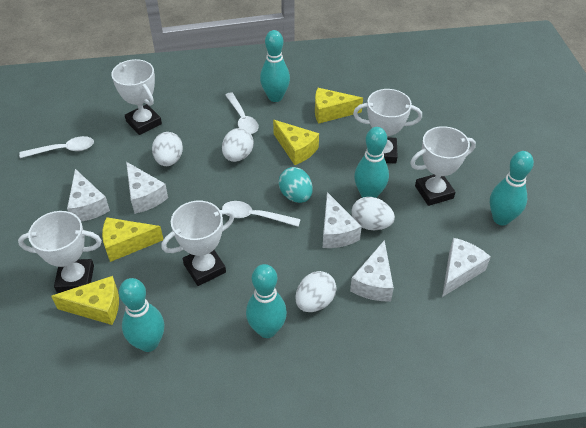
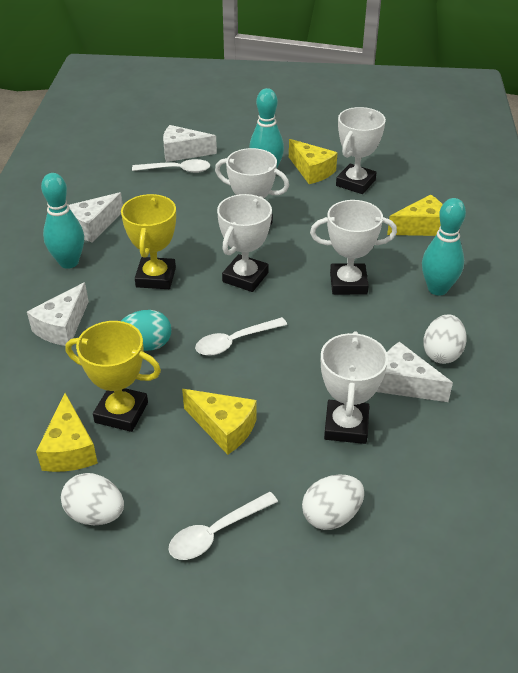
turquoise bowling pin: 5 -> 3
white cheese: 5 -> 4
white egg: 4 -> 3
yellow trophy: 0 -> 2

